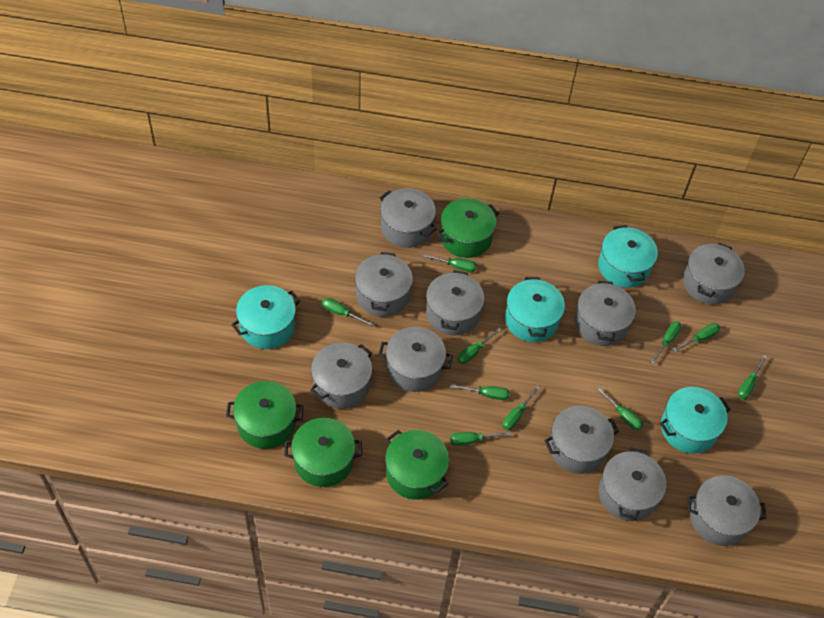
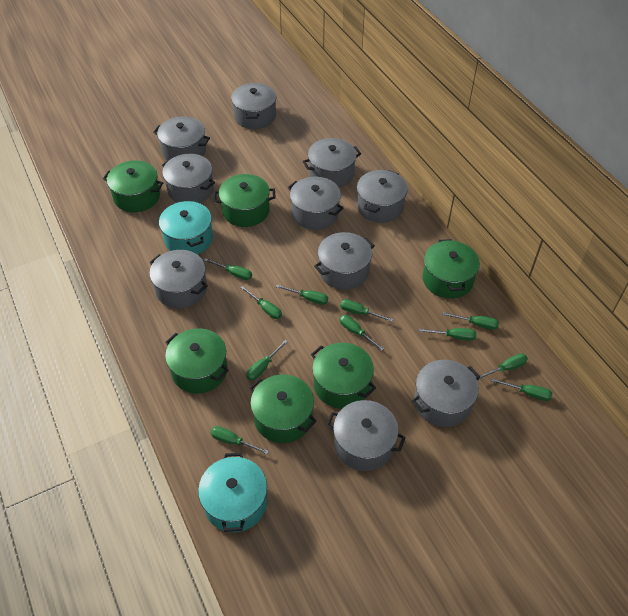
green pot: 4 -> 6
green screwdriver: 10 -> 11
turquoise pot: 4 -> 2

